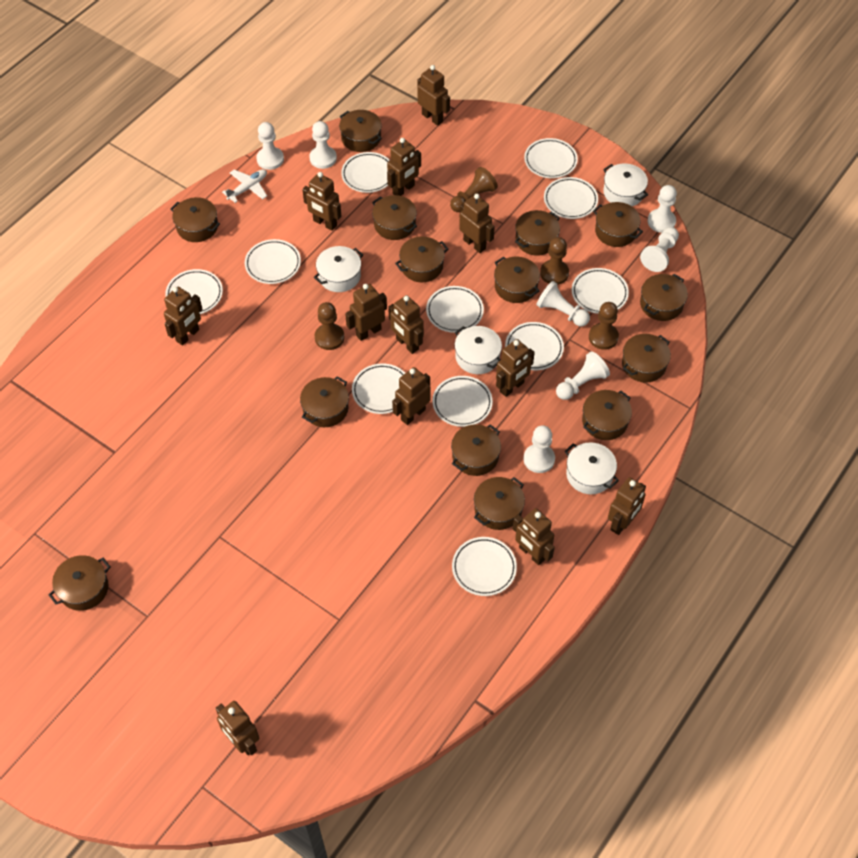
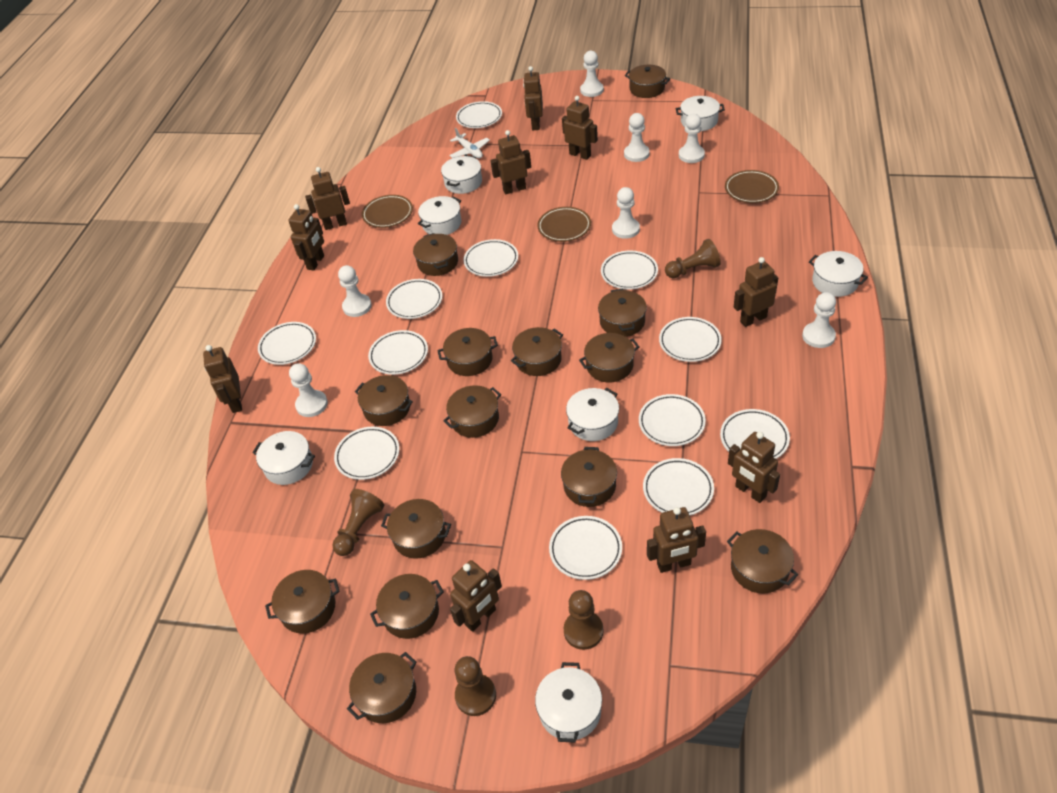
brown plate: 0 -> 3
brown robot: 12 -> 10
white plate: 11 -> 12
white pot: 4 -> 7

